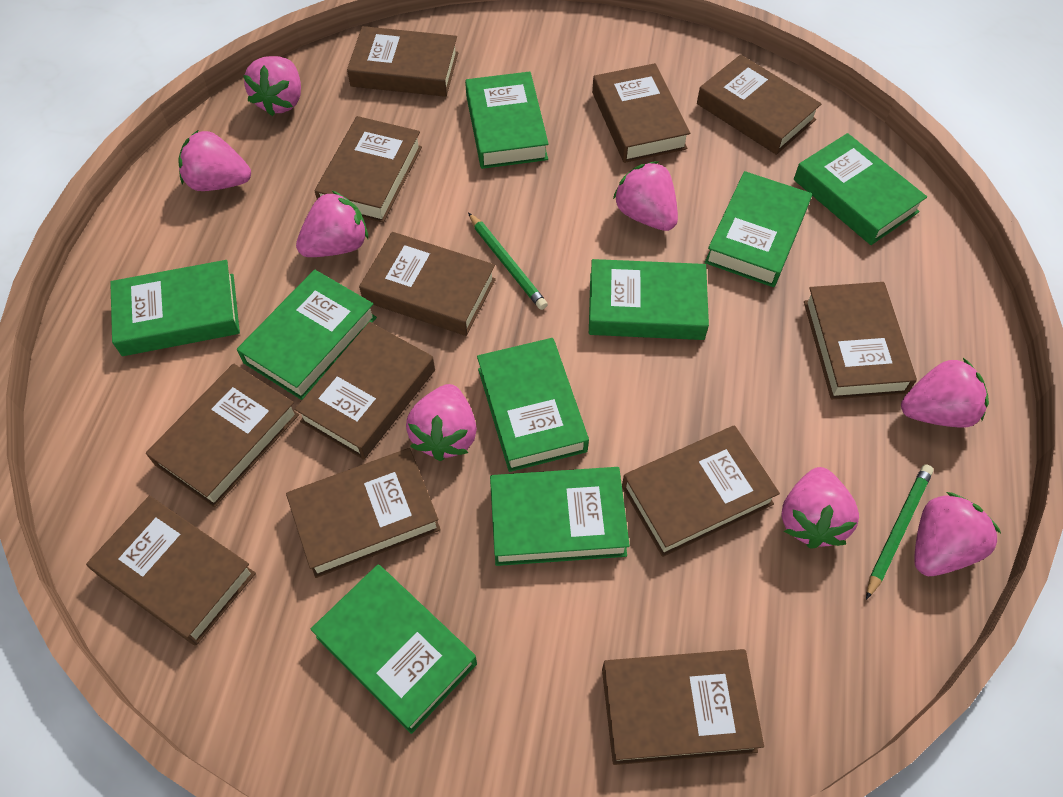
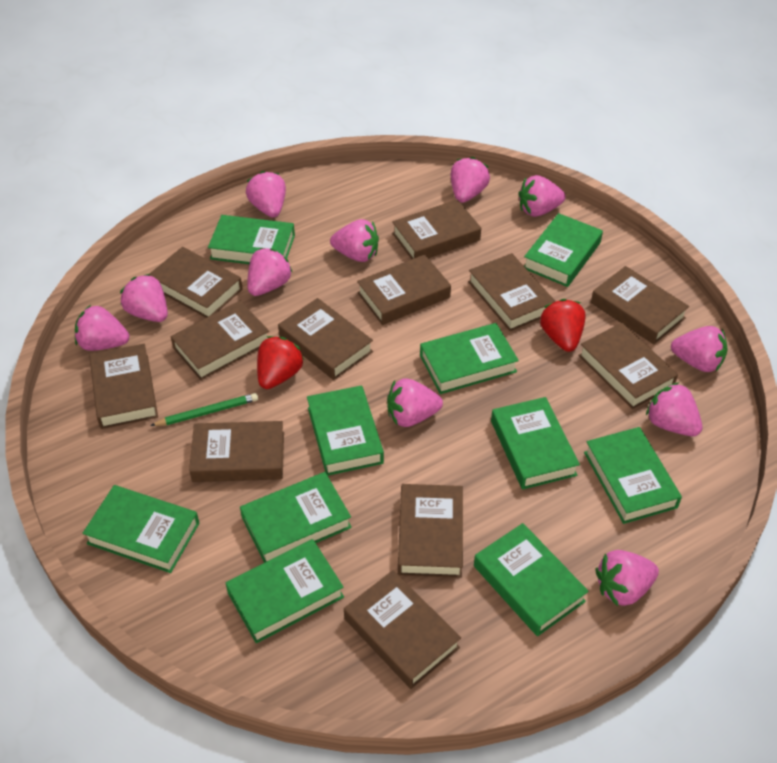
green book: 9 -> 10
green pencil: 2 -> 1
pink strawberry: 8 -> 11
red strawberry: 0 -> 2

